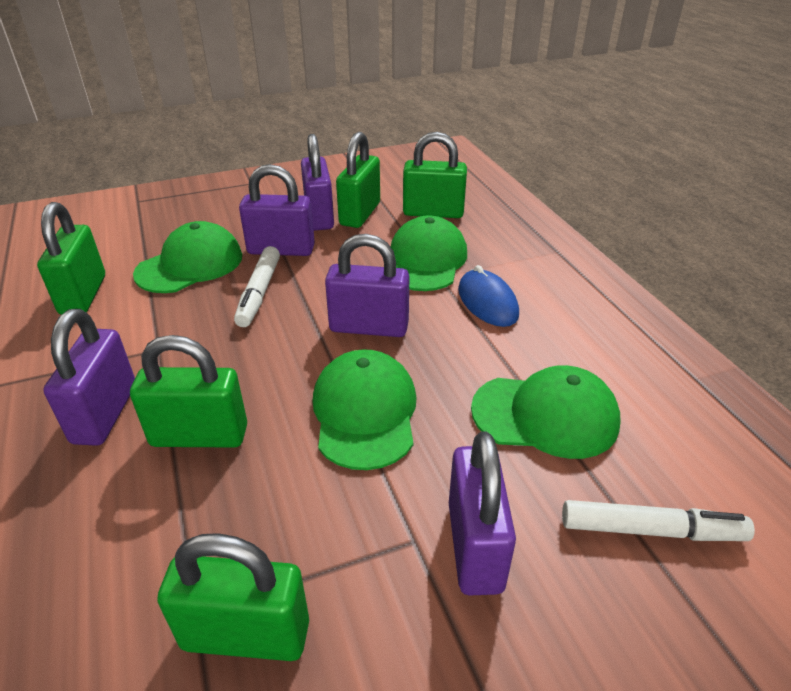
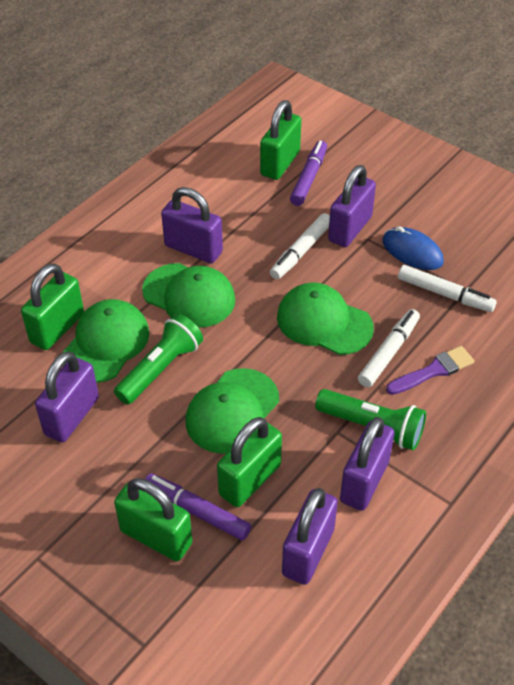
green flashlight: 0 -> 2
green padlock: 5 -> 4
purple brush: 0 -> 1
purple marker: 0 -> 2
white marker: 2 -> 3

